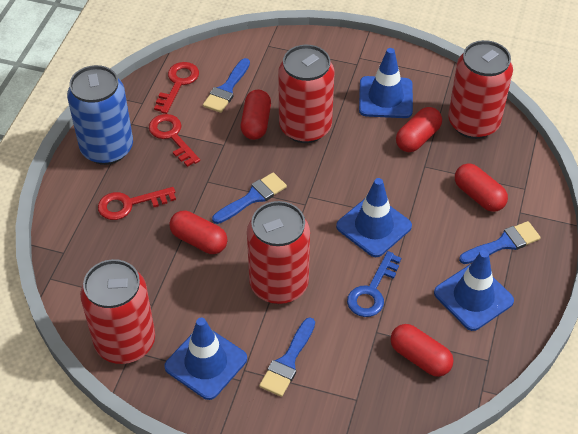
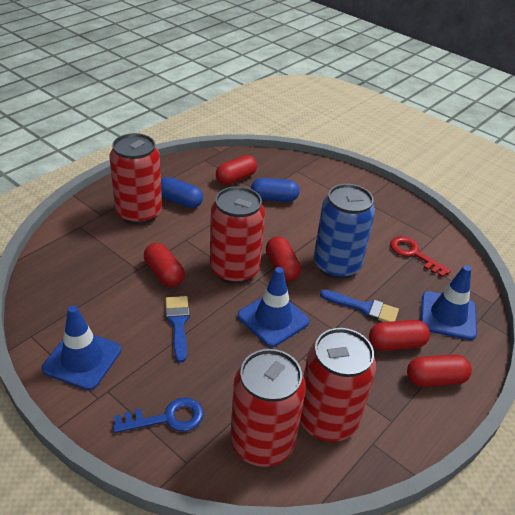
blue brush: 4 -> 2
blue capsule: 0 -> 2
blue traffic cone: 4 -> 3
red key: 3 -> 1

